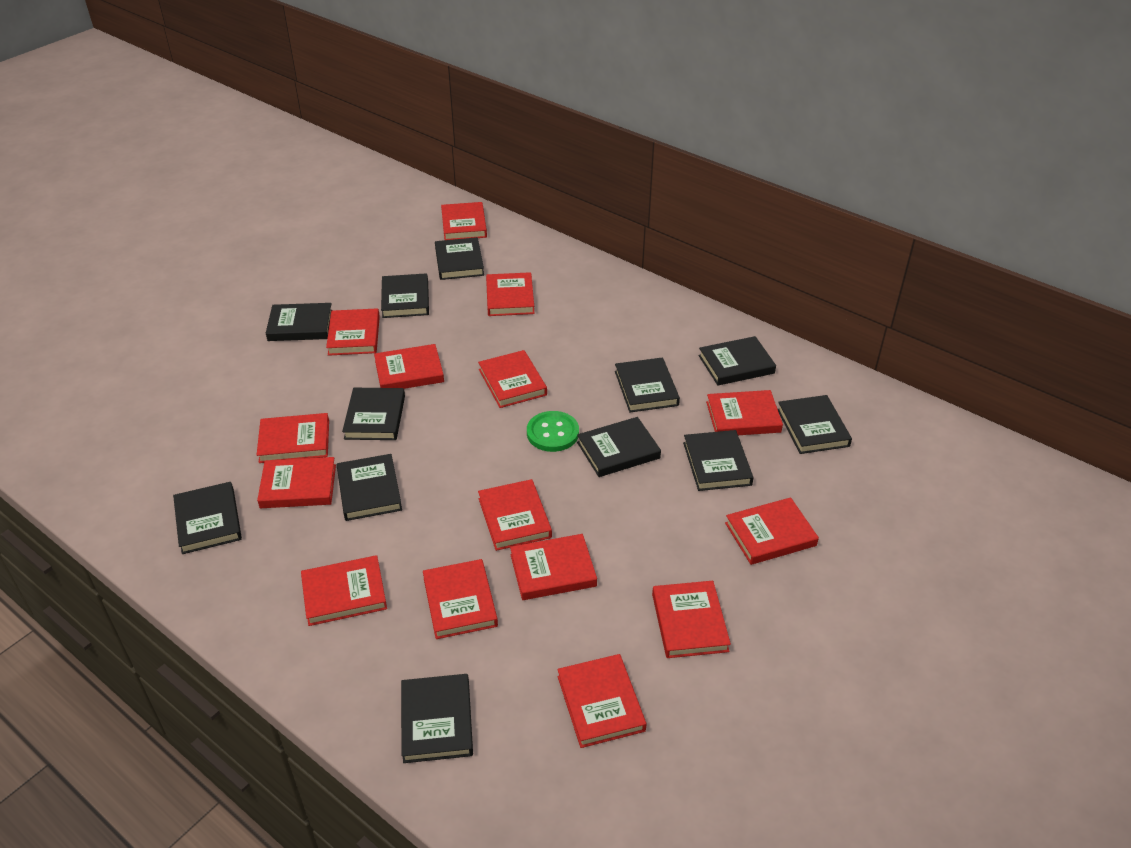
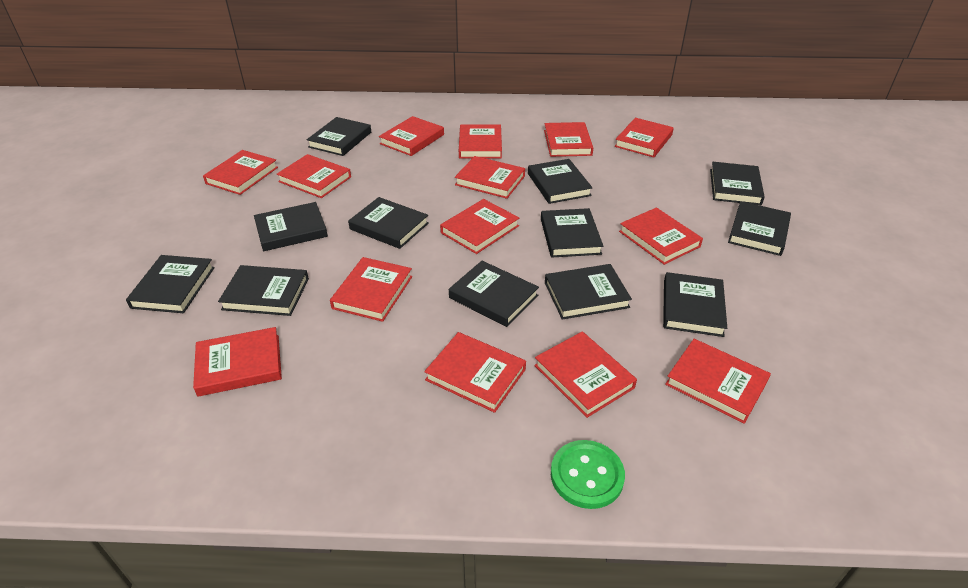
red book: 15 -> 14

